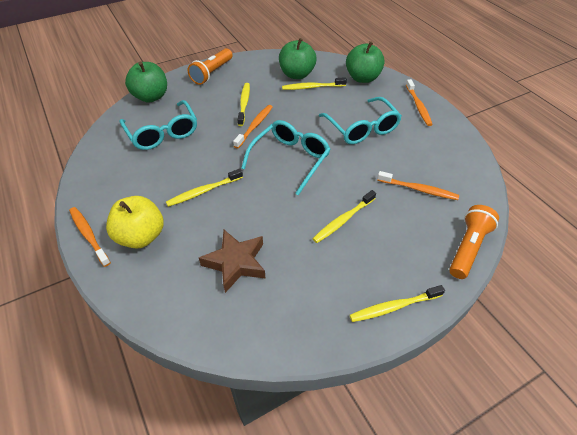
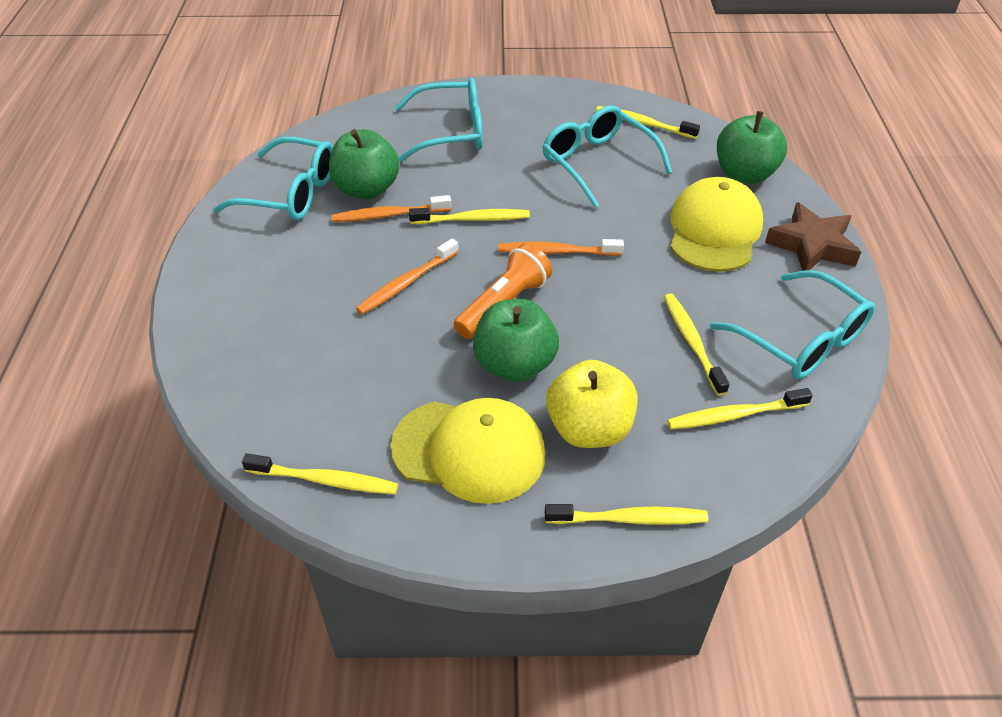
orange flashlight: 2 -> 1
orange toothbrush: 4 -> 3
turquoise glasses: 3 -> 4
yellow cap: 0 -> 2
yellow toothbrush: 5 -> 6

